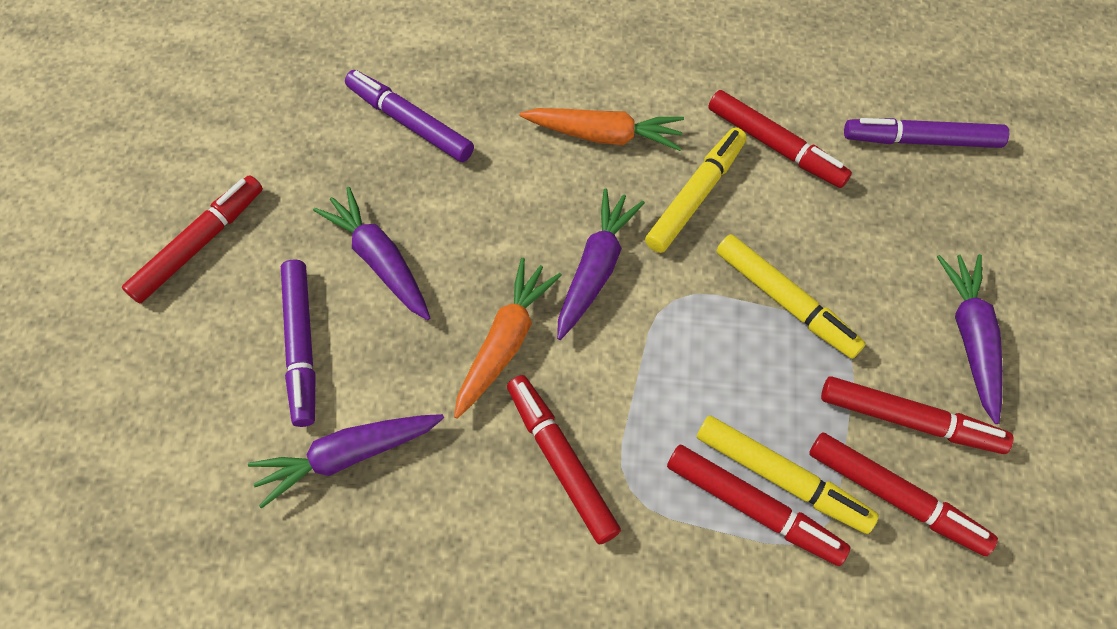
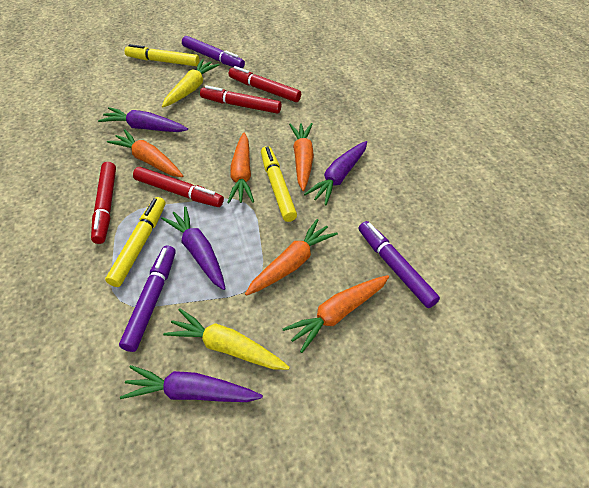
orange carrot: 2 -> 5
red marker: 6 -> 4
yellow carrot: 0 -> 2

